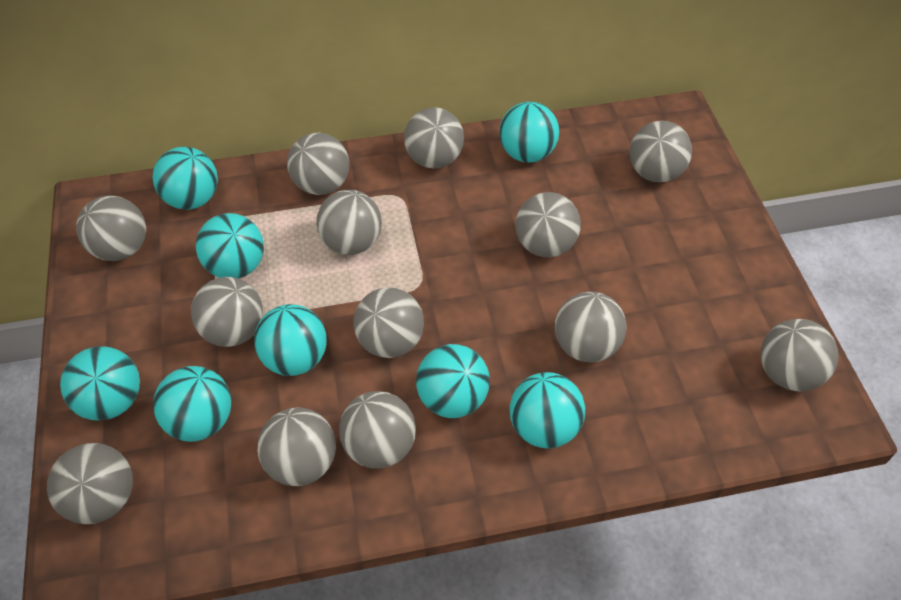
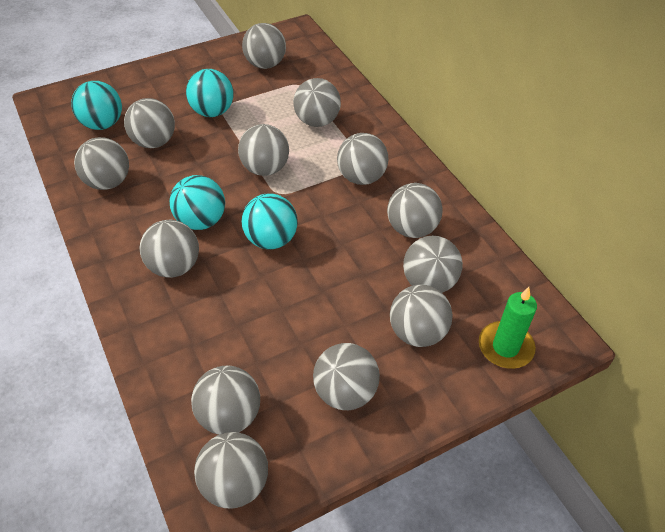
green candle: 0 -> 1
turquoise ball: 8 -> 4

